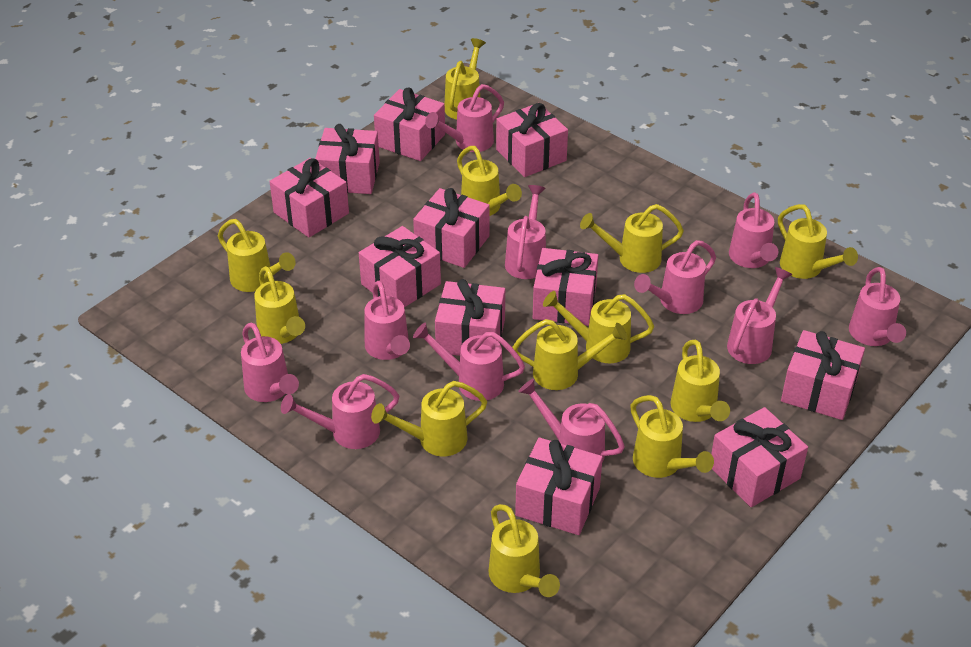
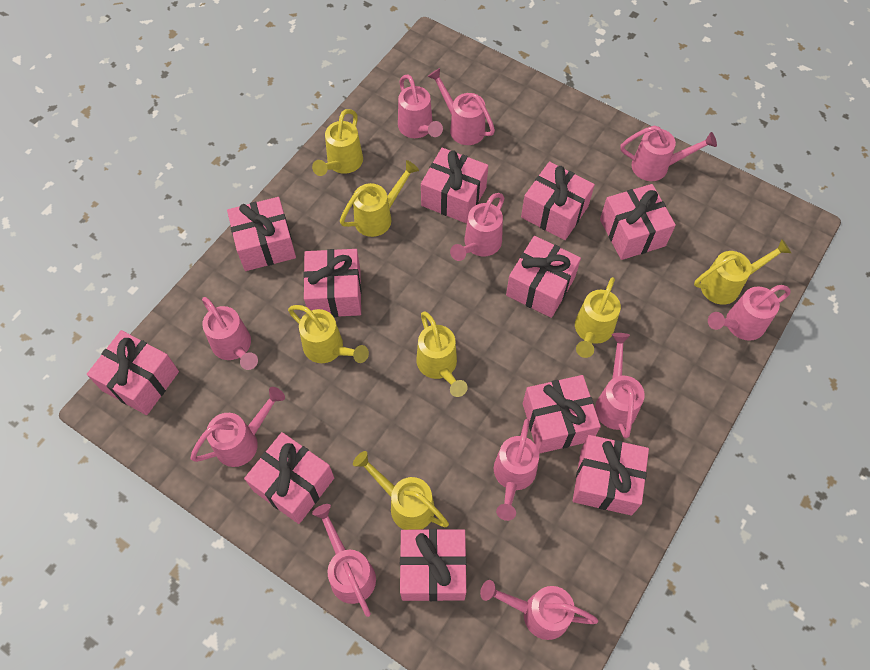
yellow watering can: 12 -> 7

